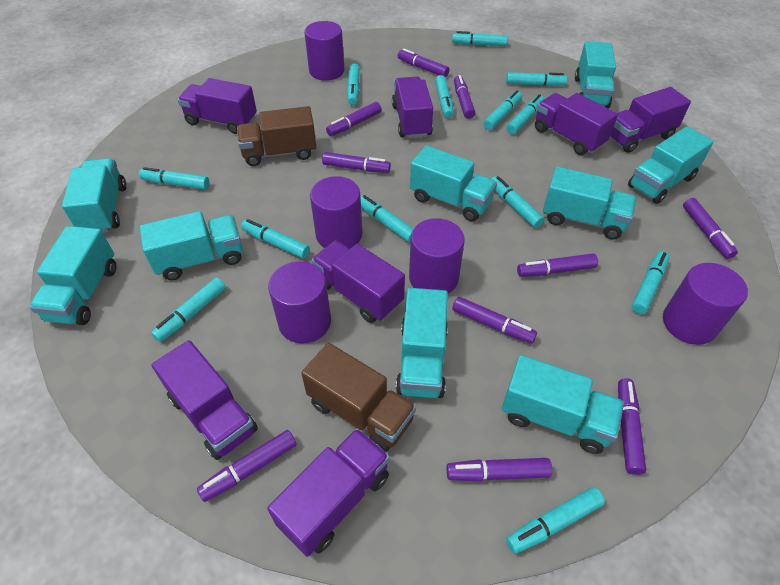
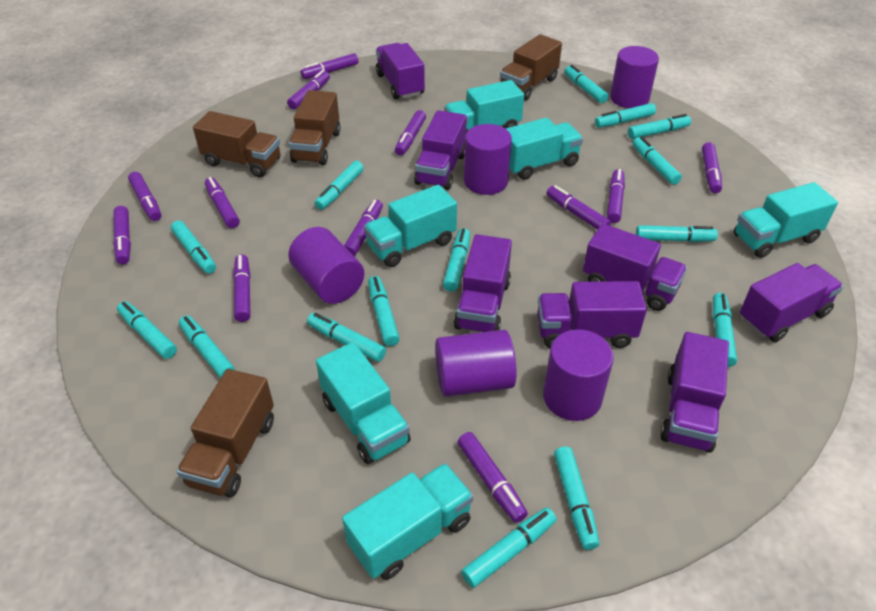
brown truck: 2 -> 4
purple marker: 10 -> 12
turquoise marker: 13 -> 15
turquoise truck: 9 -> 6

